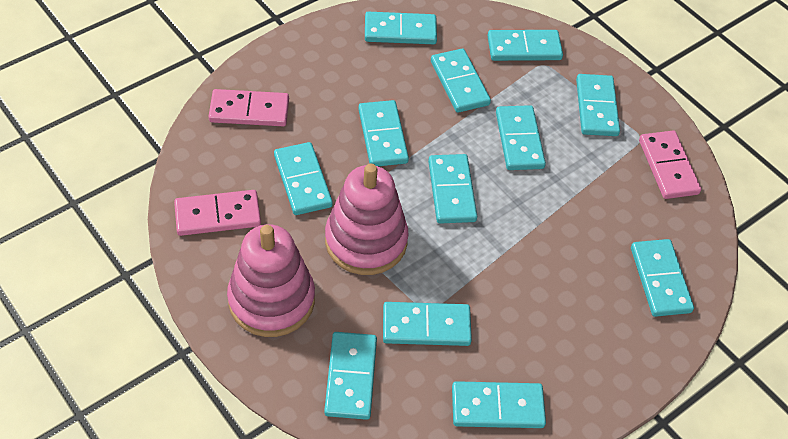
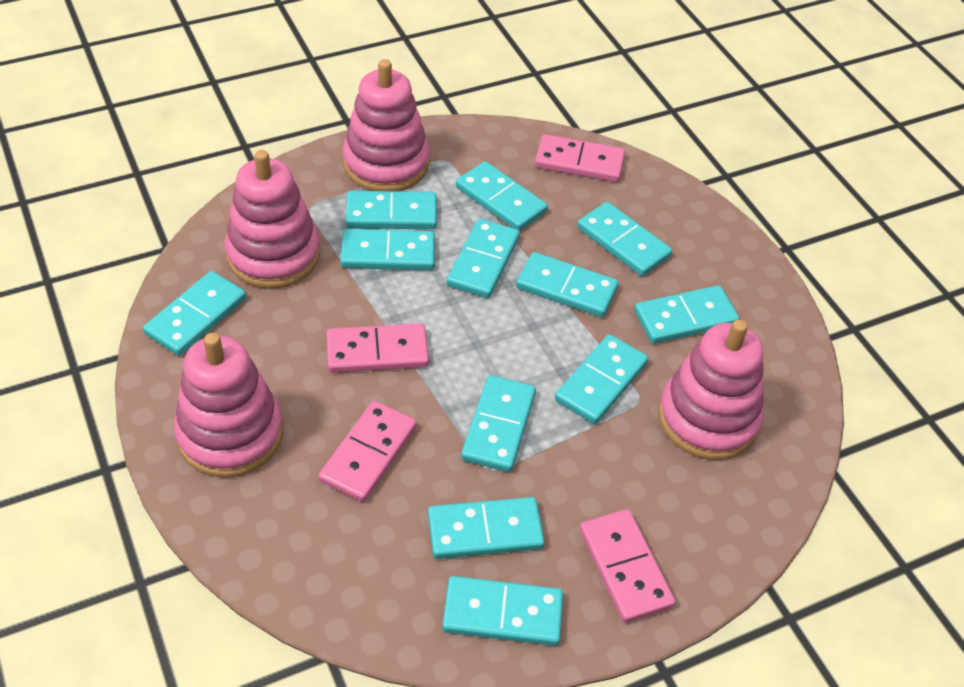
pink domino: 3 -> 4
pink stacking toy: 2 -> 4

